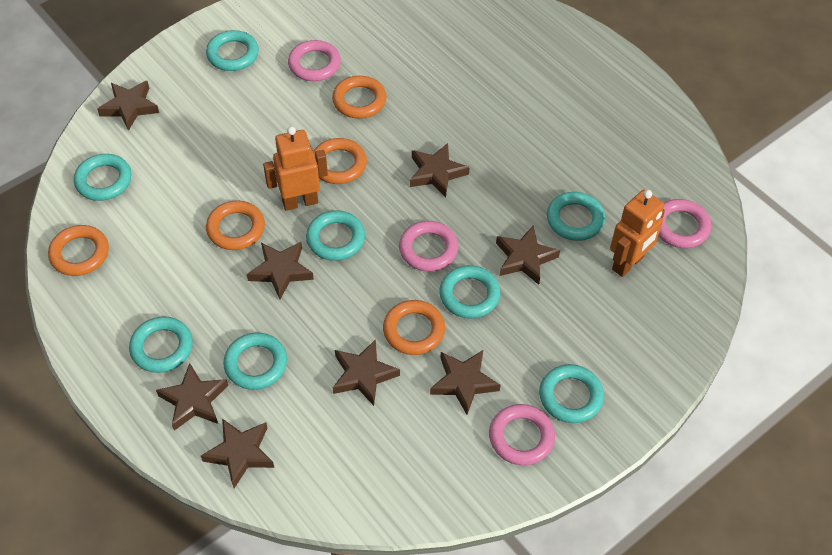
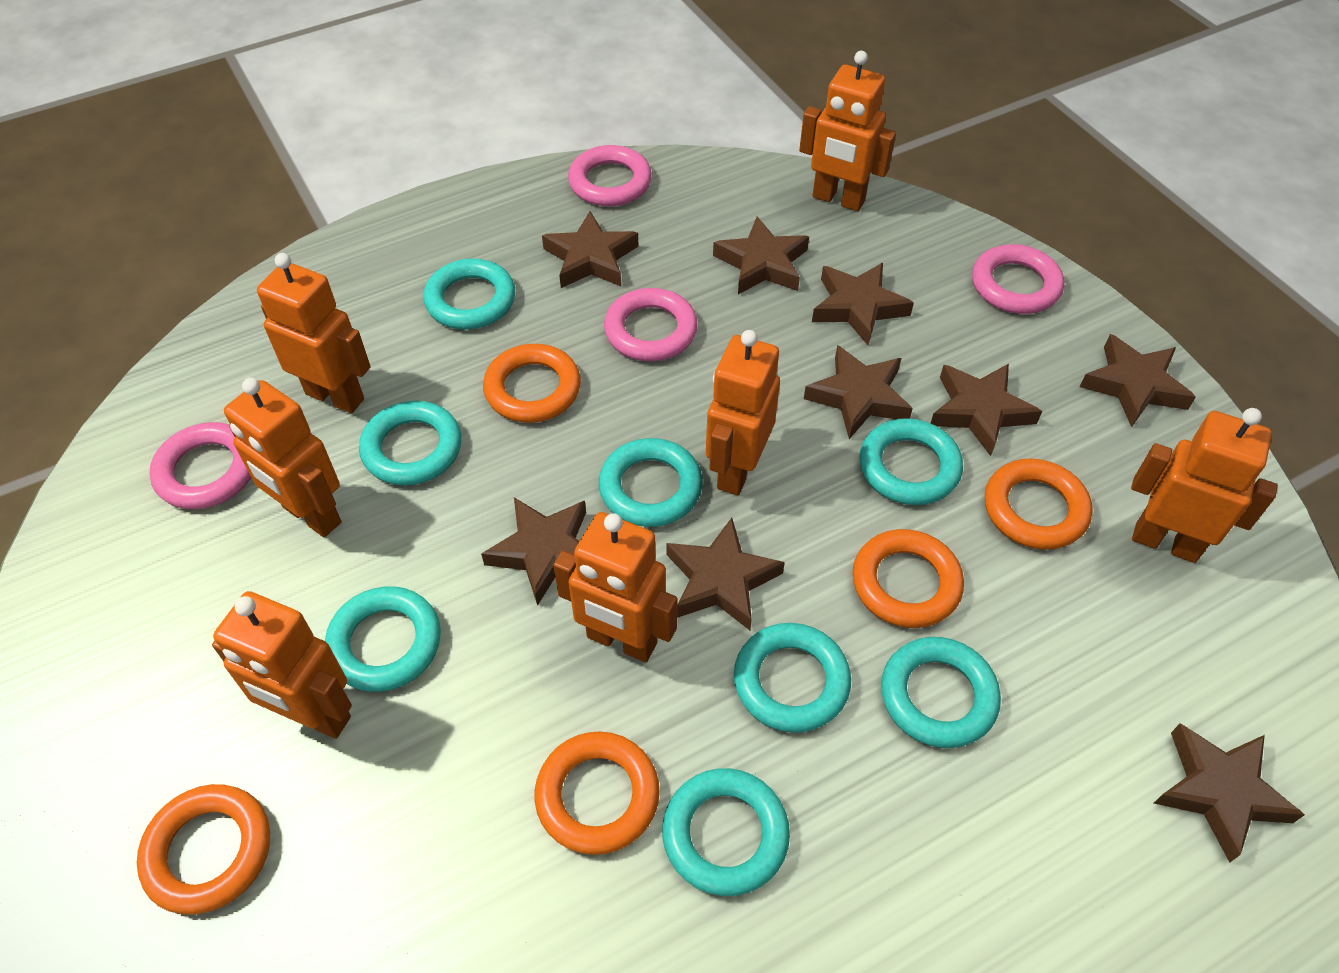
brown star: 8 -> 9
orange robot: 2 -> 7

